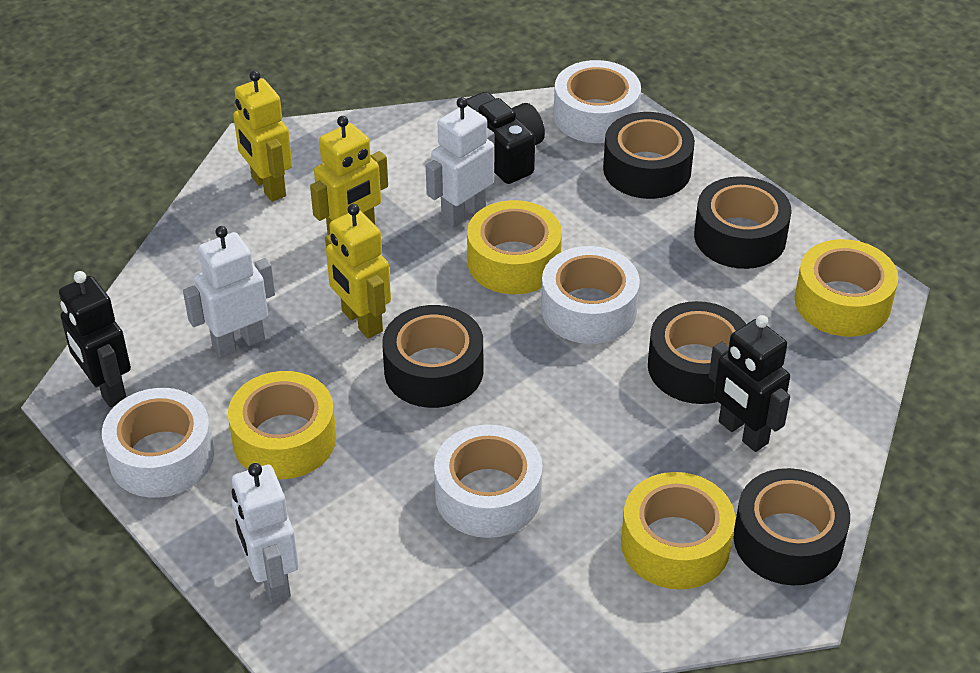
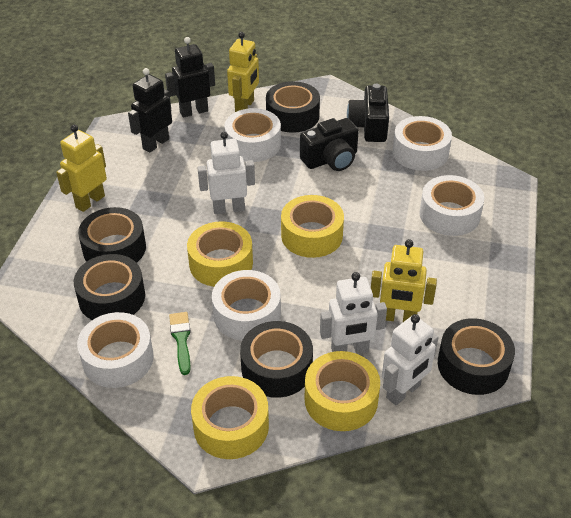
black camera: 1 -> 2
green brush: 0 -> 1
white tape: 4 -> 5

